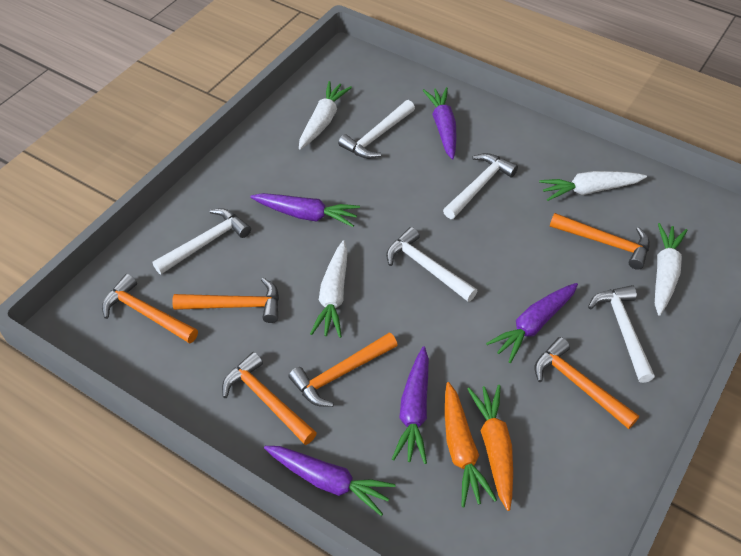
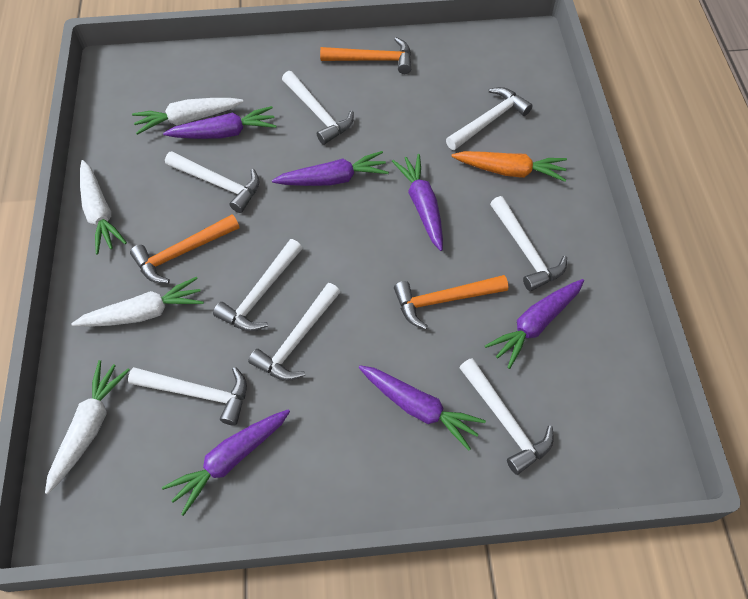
orange carrot: 2 -> 1
orange hammer: 6 -> 3
purple carrot: 5 -> 6
white hammer: 5 -> 8

